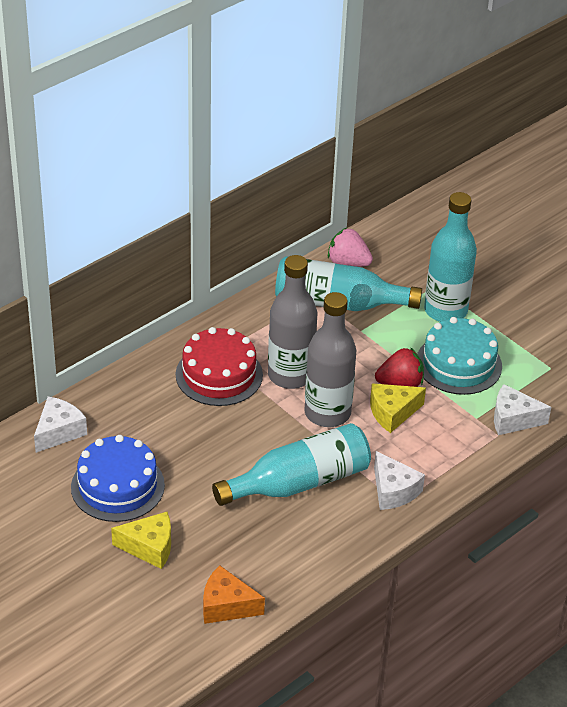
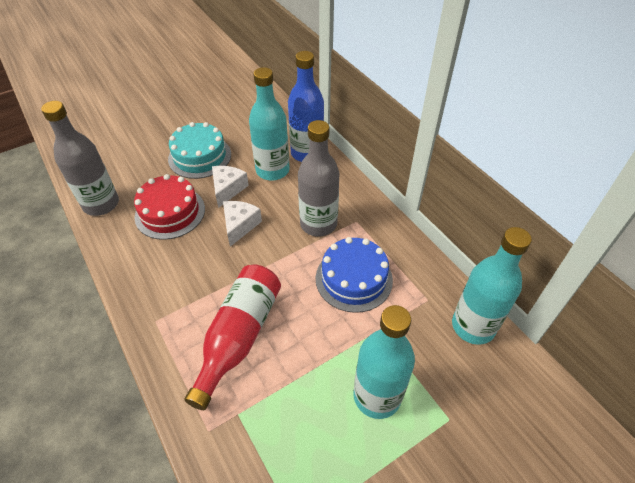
blue bottle: 0 -> 1
orange cheese: 1 -> 0
pink strawberry: 1 -> 0
red bottle: 0 -> 1
red strawberry: 1 -> 0
white cheese: 3 -> 2
yellow cheese: 2 -> 0

